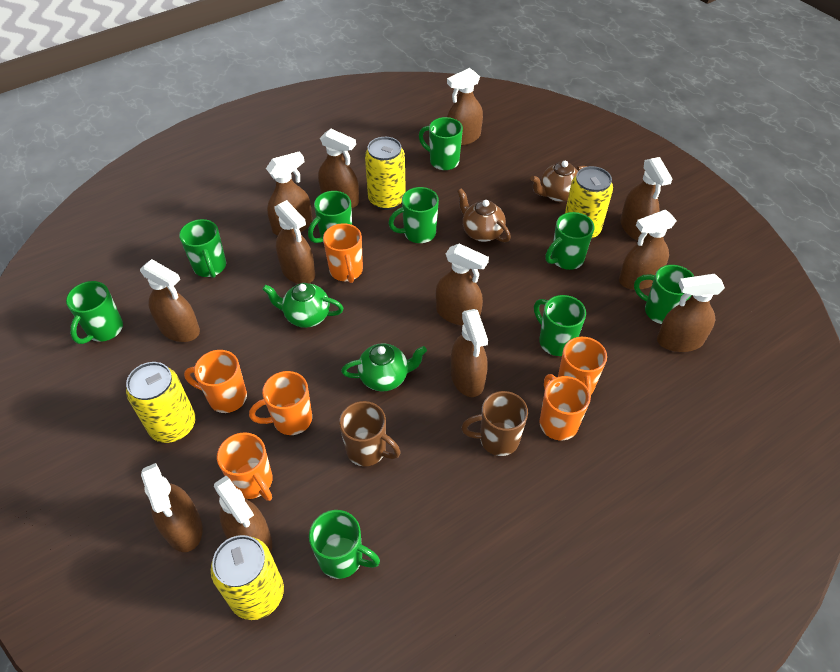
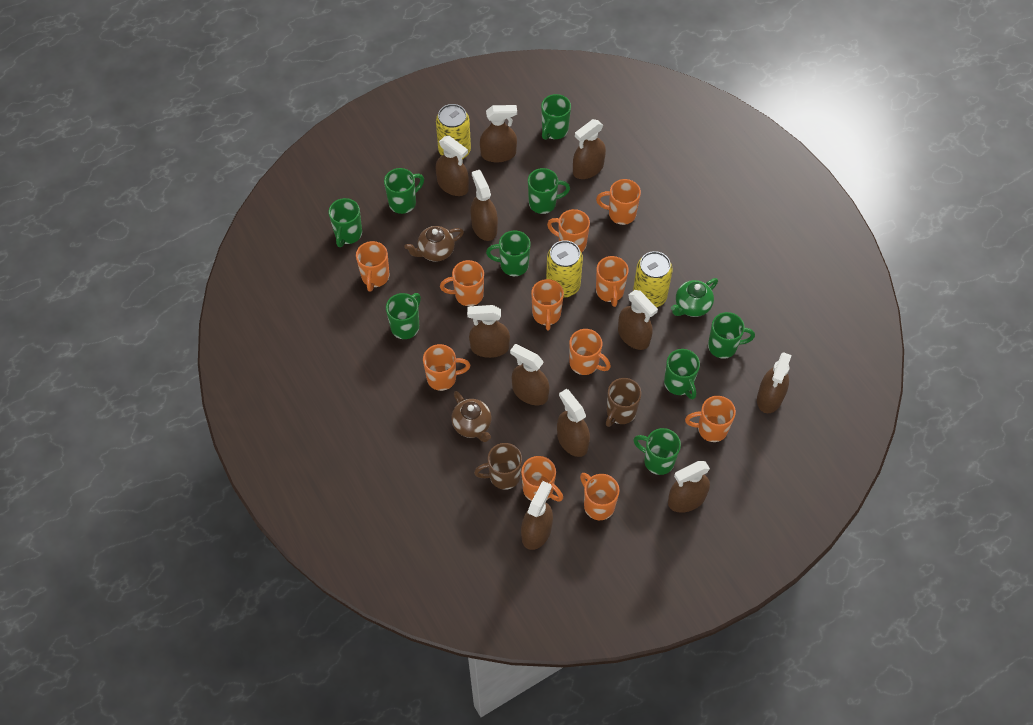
brown spray bottle: 12 -> 11
green teapot: 2 -> 1
orange mug: 6 -> 11
yellow can: 4 -> 3

